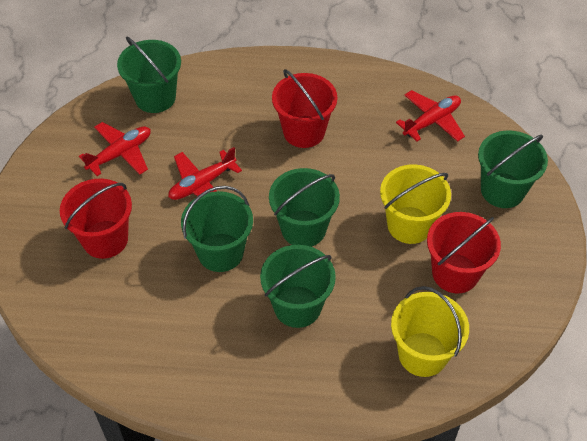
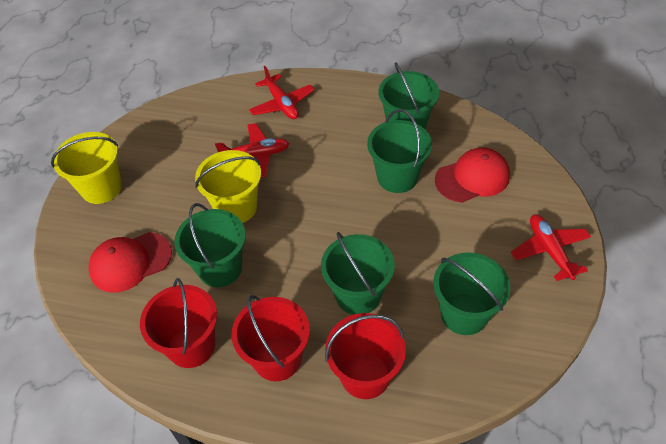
red cap: 0 -> 2

